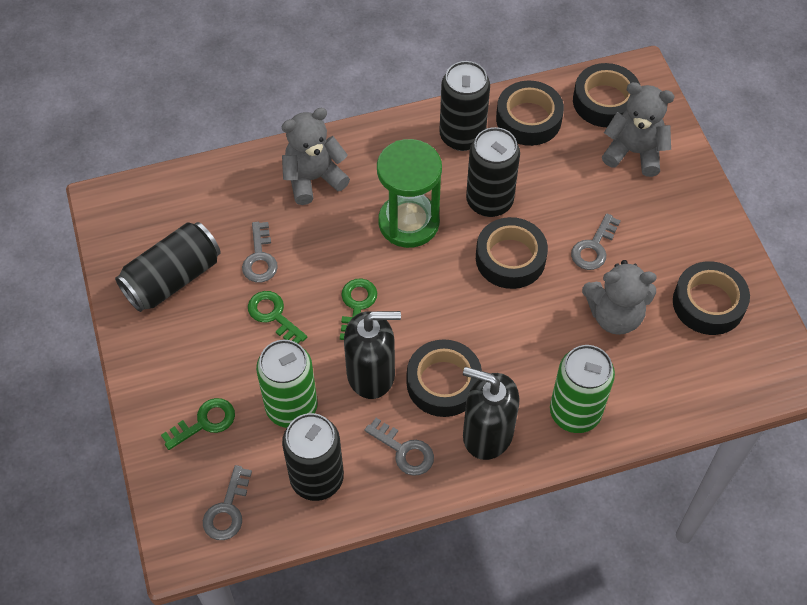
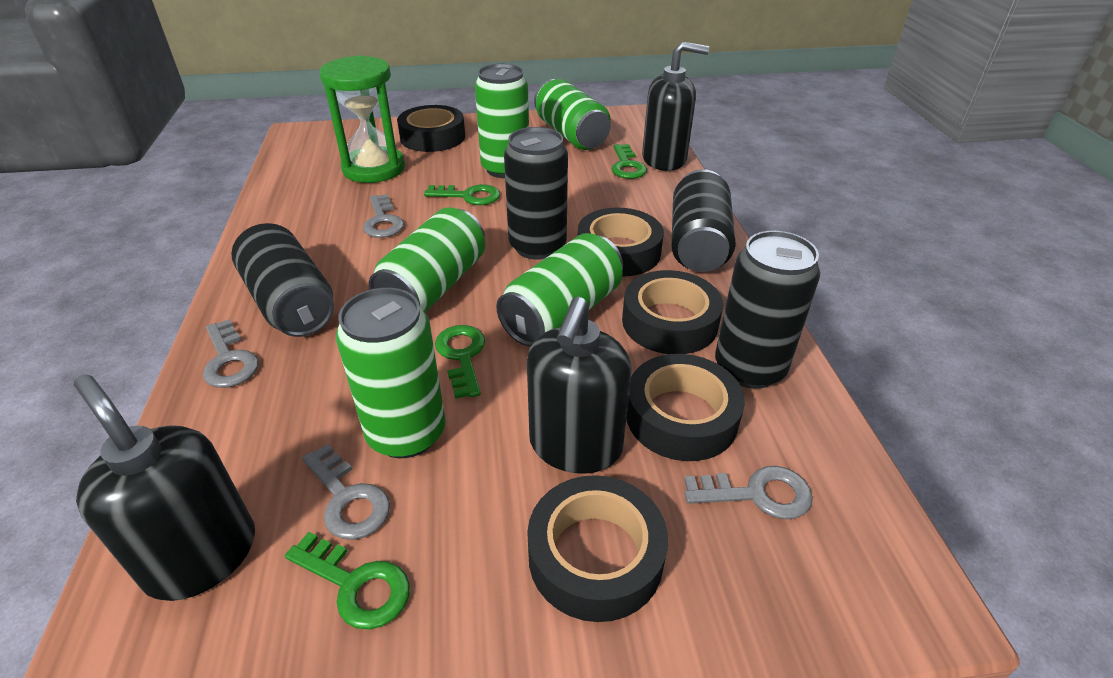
black soap dispenser: 2 -> 3
green can: 2 -> 5
green key: 3 -> 4
grey teddy bear: 3 -> 0

